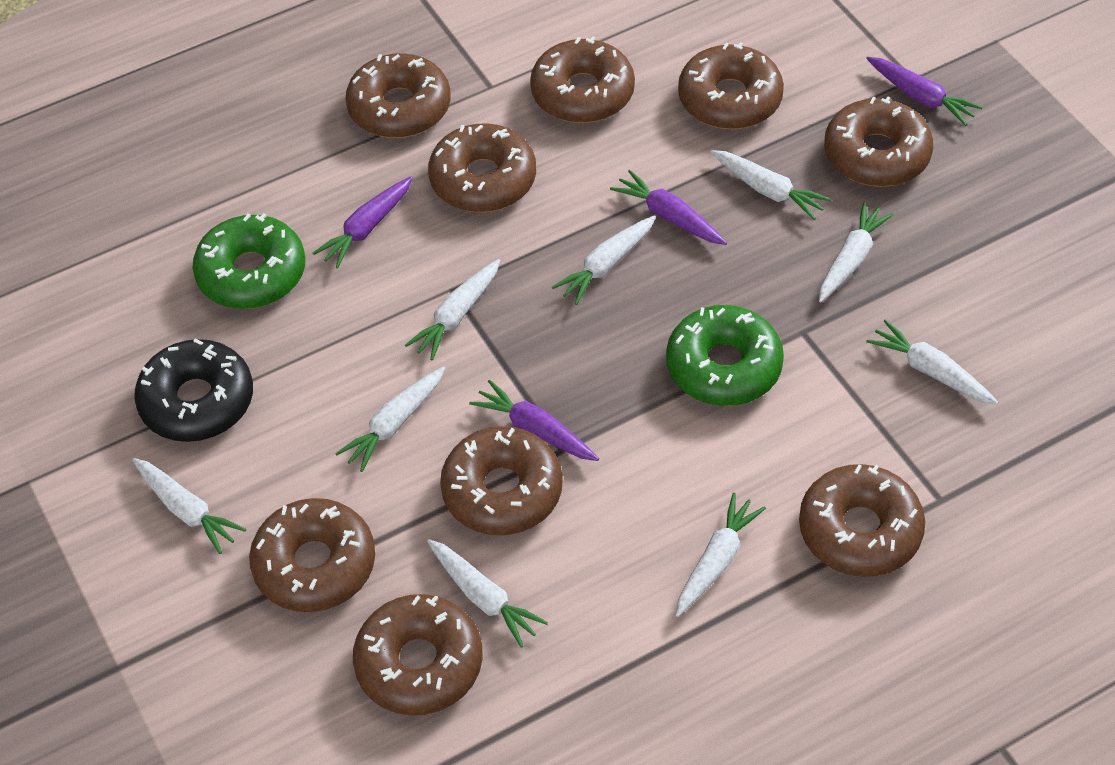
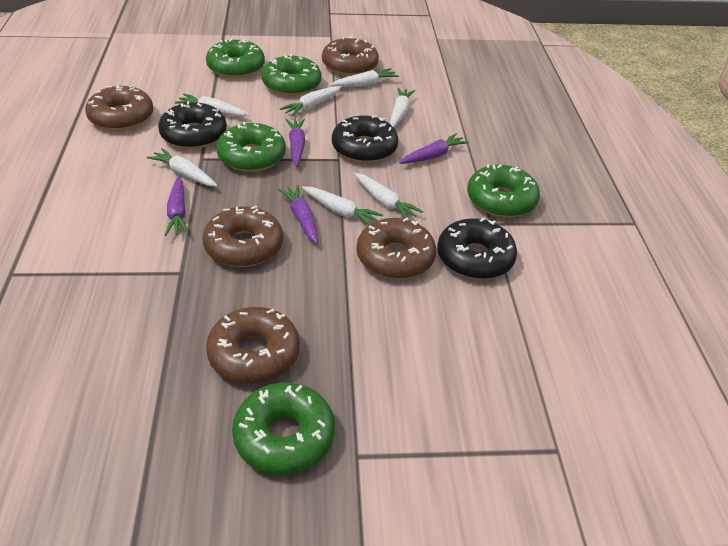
black donut: 1 -> 3
brown donut: 9 -> 5
green donut: 2 -> 5
white carrot: 9 -> 7

